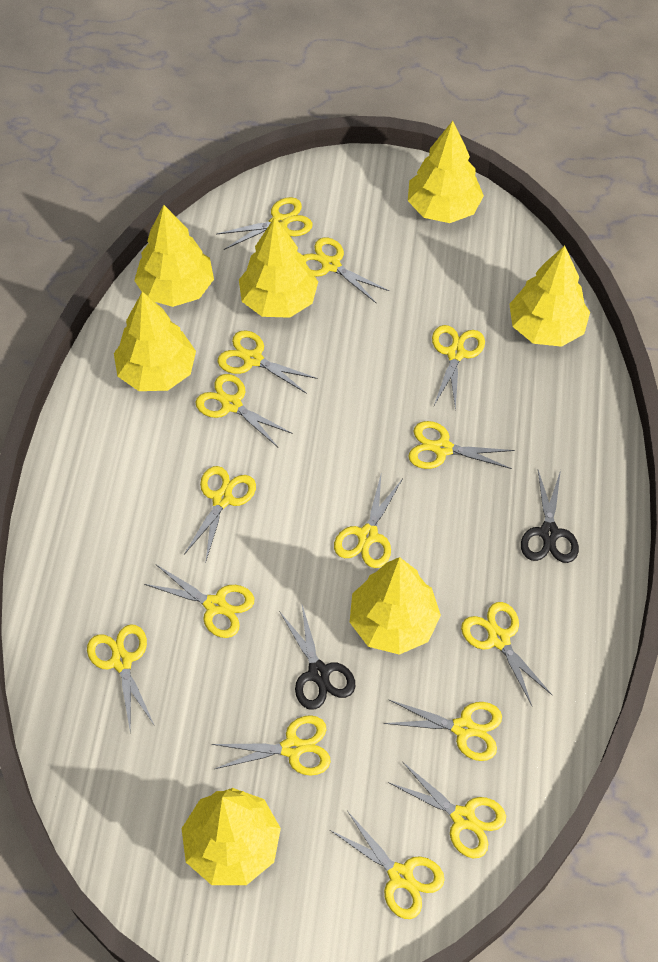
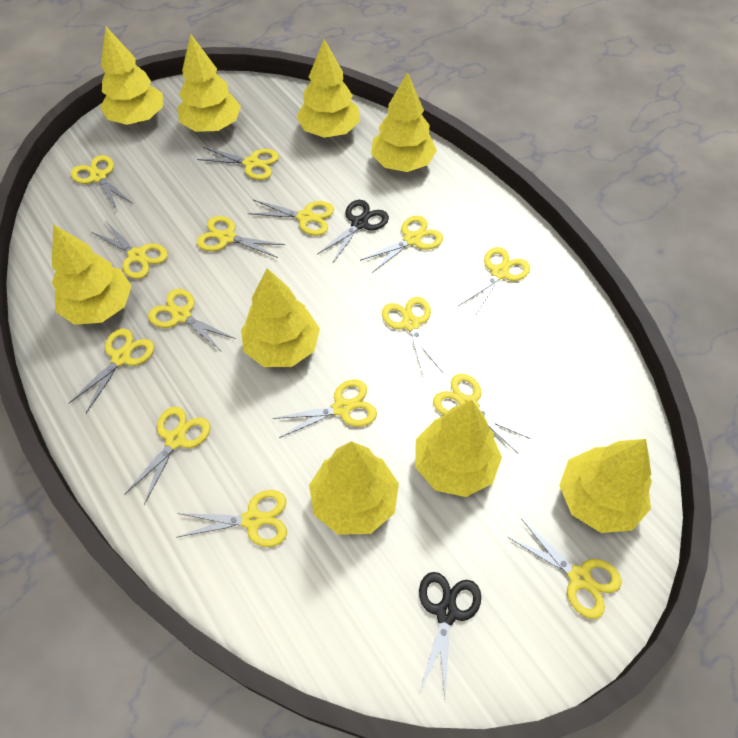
yellow tree: 7 -> 9

